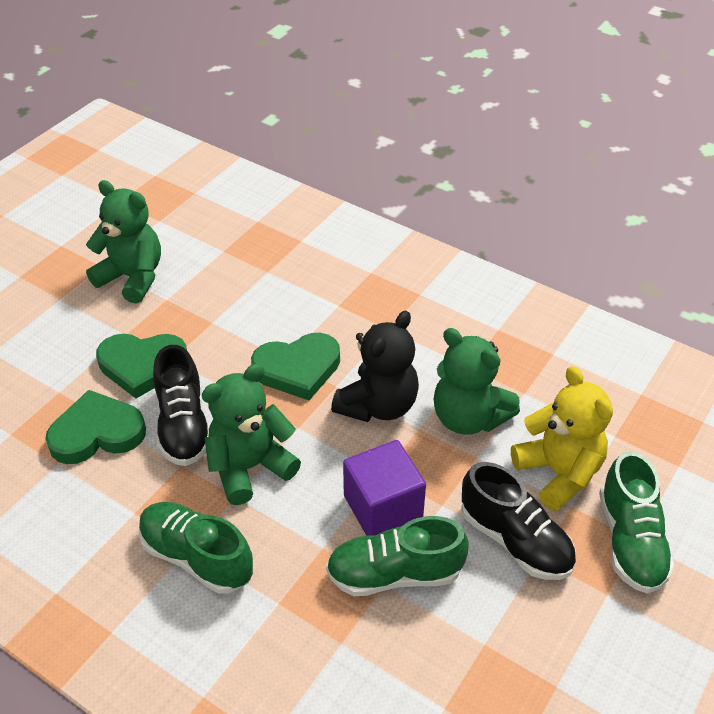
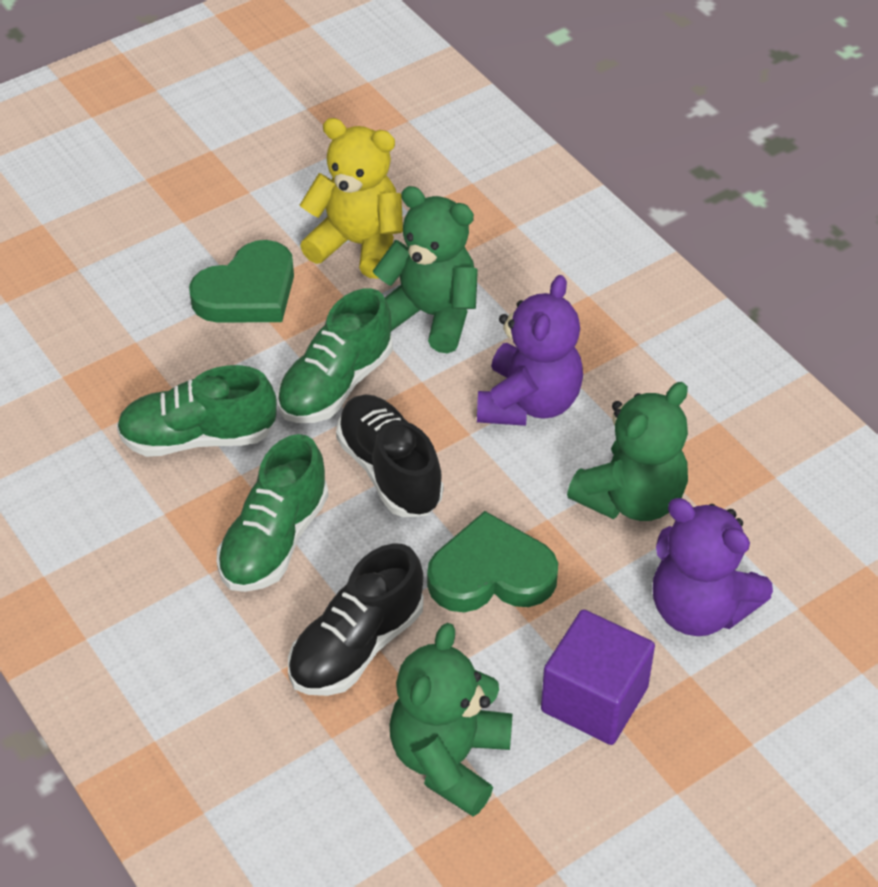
black teddy bear: 1 -> 0
green heart: 3 -> 2
purple teddy bear: 0 -> 2

